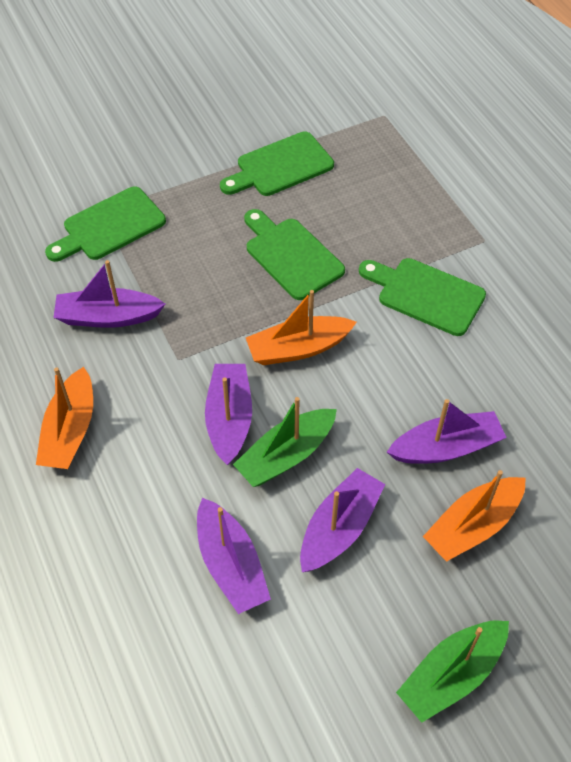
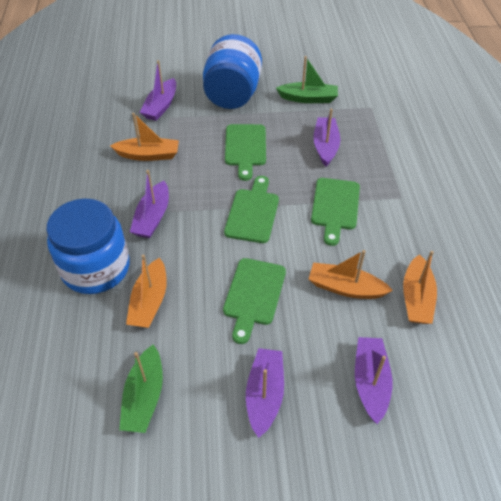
blue jar: 0 -> 2
orange boat: 3 -> 4

